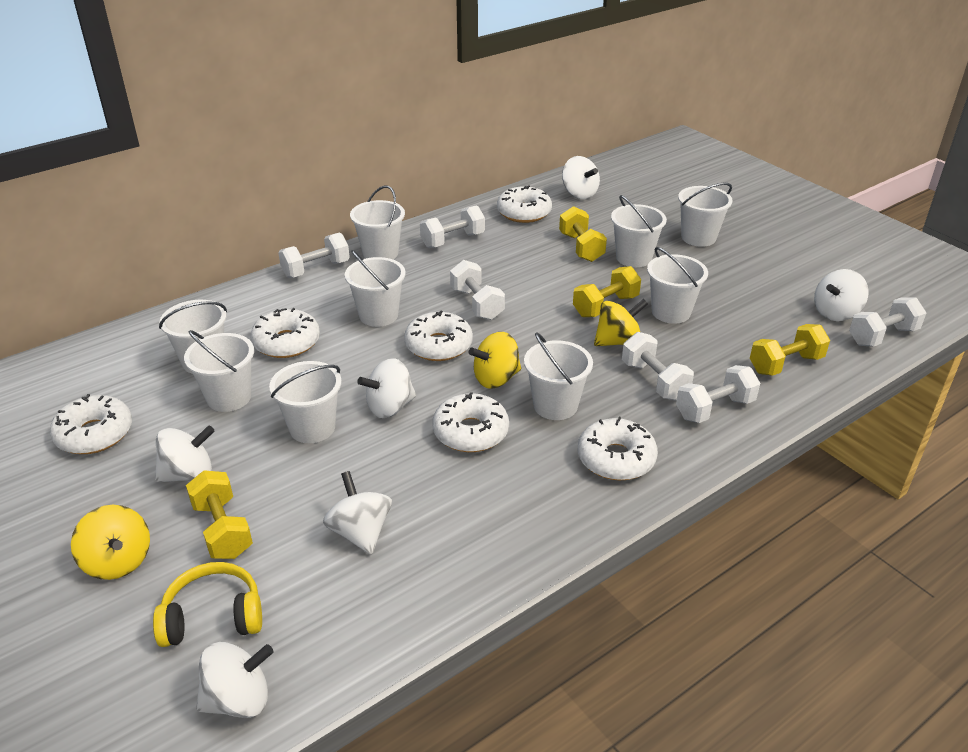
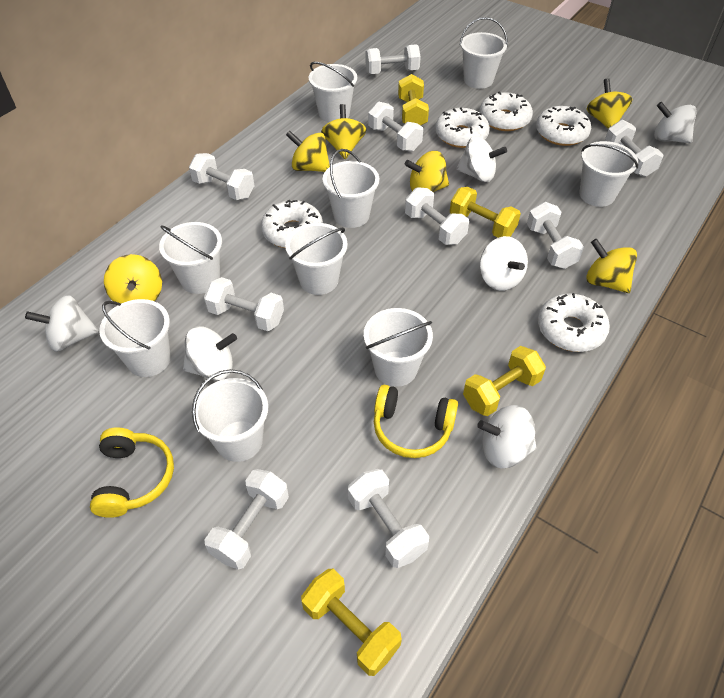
white donut: 6 -> 5
white dumbbell: 6 -> 9
yellow headphones: 1 -> 2
yellow spinning top: 3 -> 6

